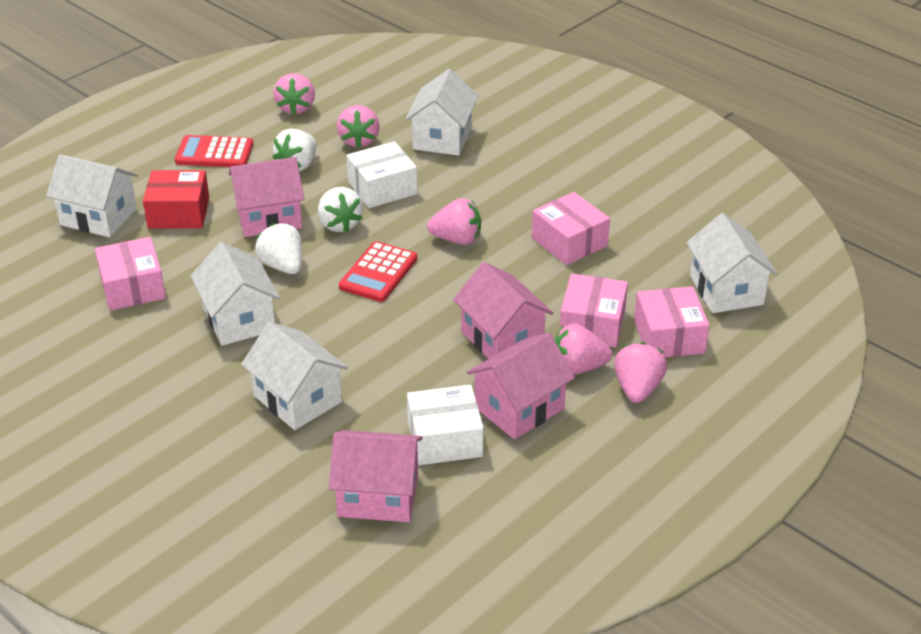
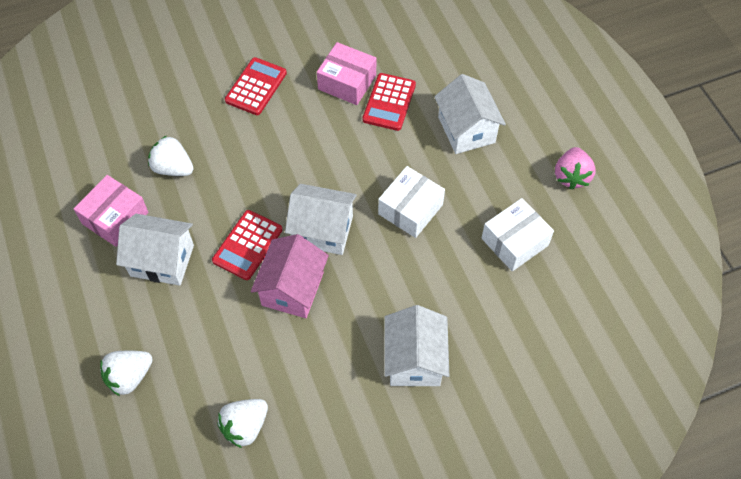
pink box: 4 -> 2
pink house: 4 -> 1
pink strawberry: 5 -> 1
red box: 1 -> 0
red calculator: 2 -> 3
white house: 5 -> 4

